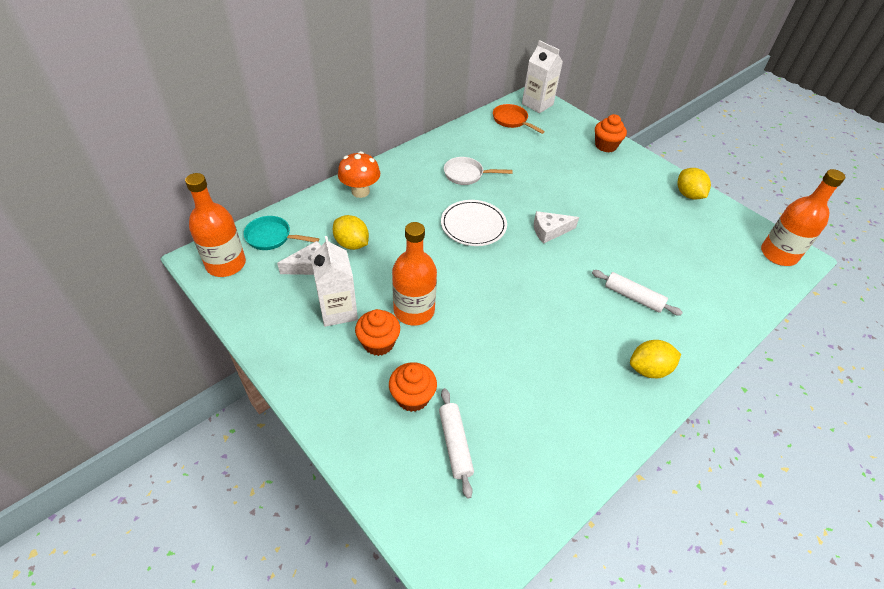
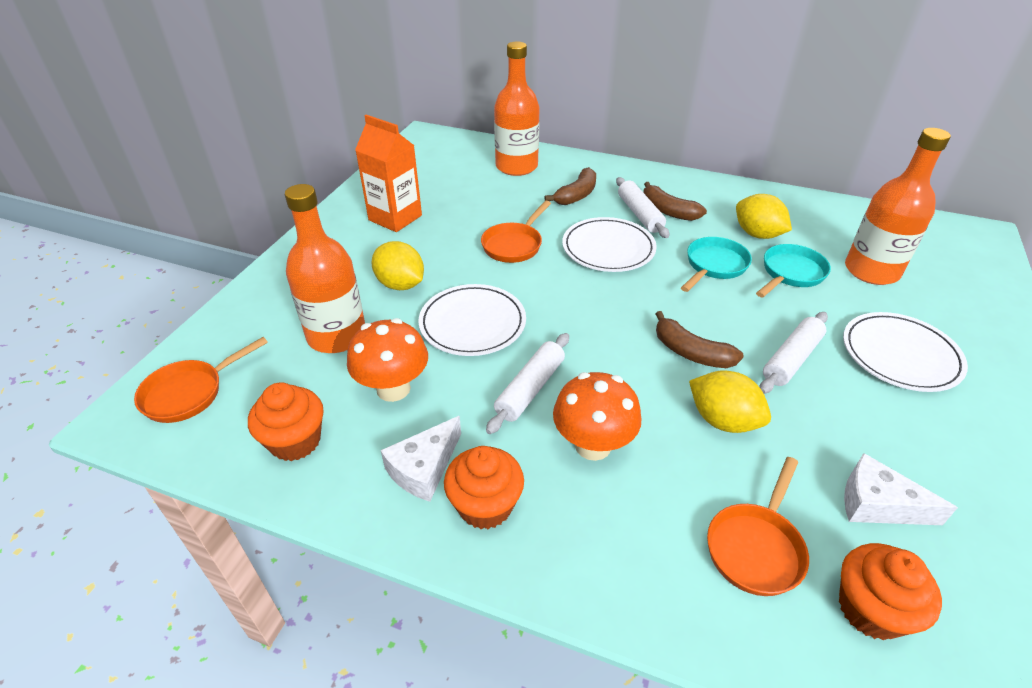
brown banana: 0 -> 3
orange carton: 0 -> 1
orange mushroom: 1 -> 2
orange pan: 1 -> 3
turquoise pan: 1 -> 2
white carton: 2 -> 0
white pan: 1 -> 0
white plate: 1 -> 3
white rolling pin: 2 -> 3

